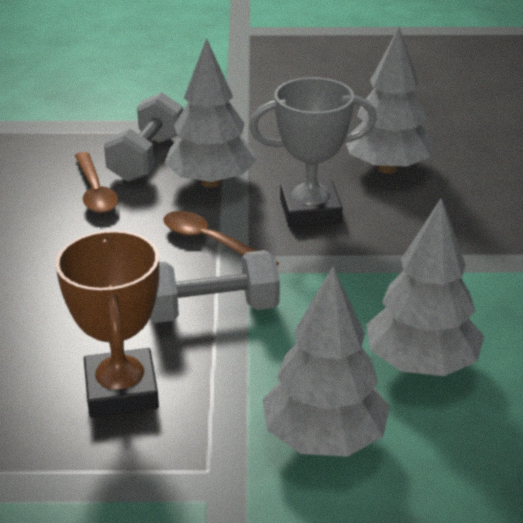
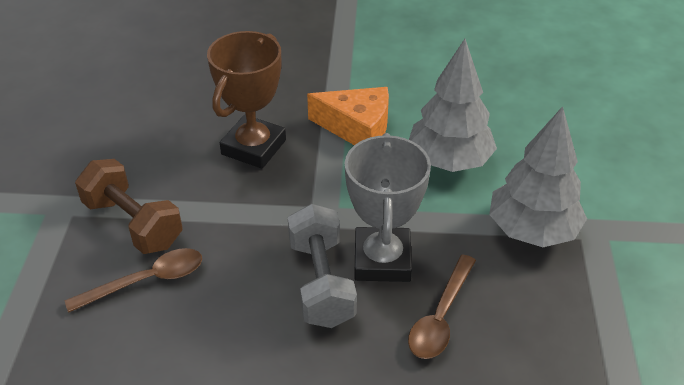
brown dumbbell: 0 -> 1
grey dumbbell: 2 -> 1
grey tree: 4 -> 2
orange cheese: 0 -> 1

